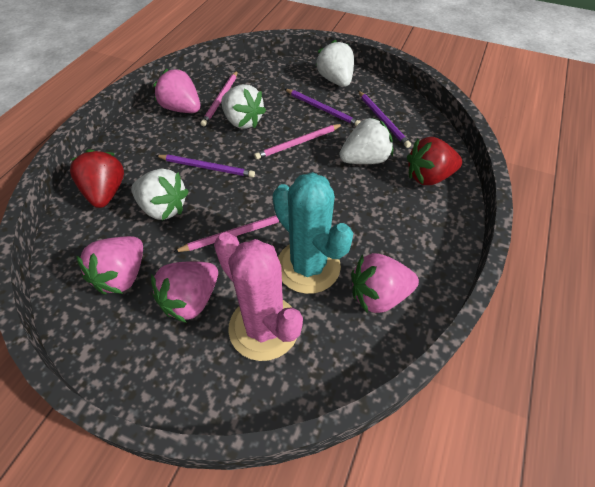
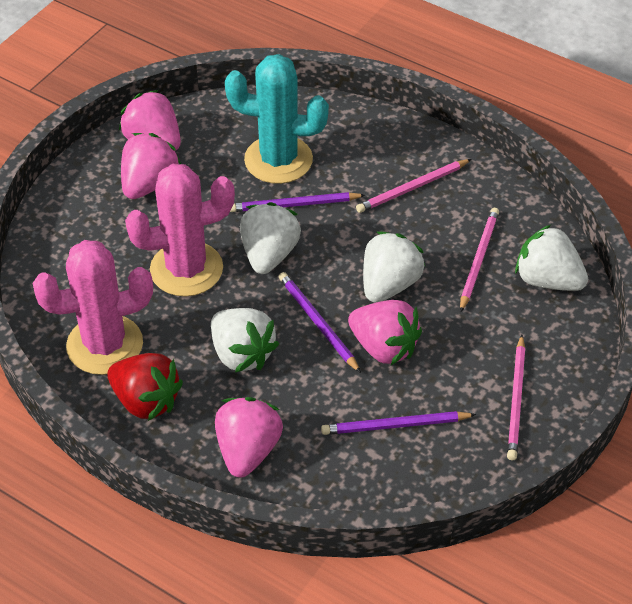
pink cactus: 1 -> 2
red strawberry: 2 -> 1

